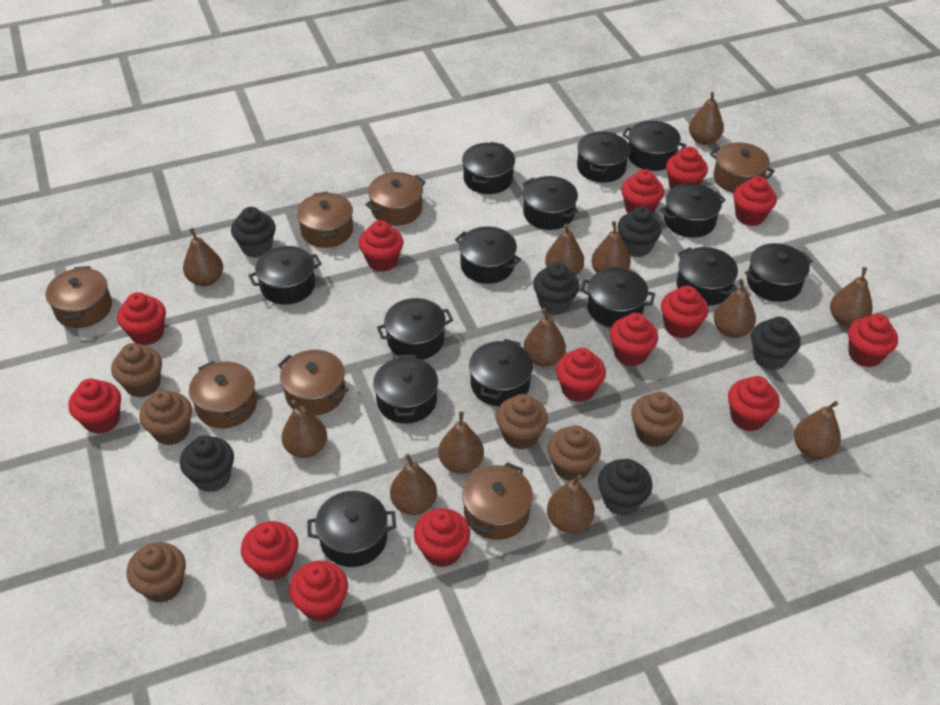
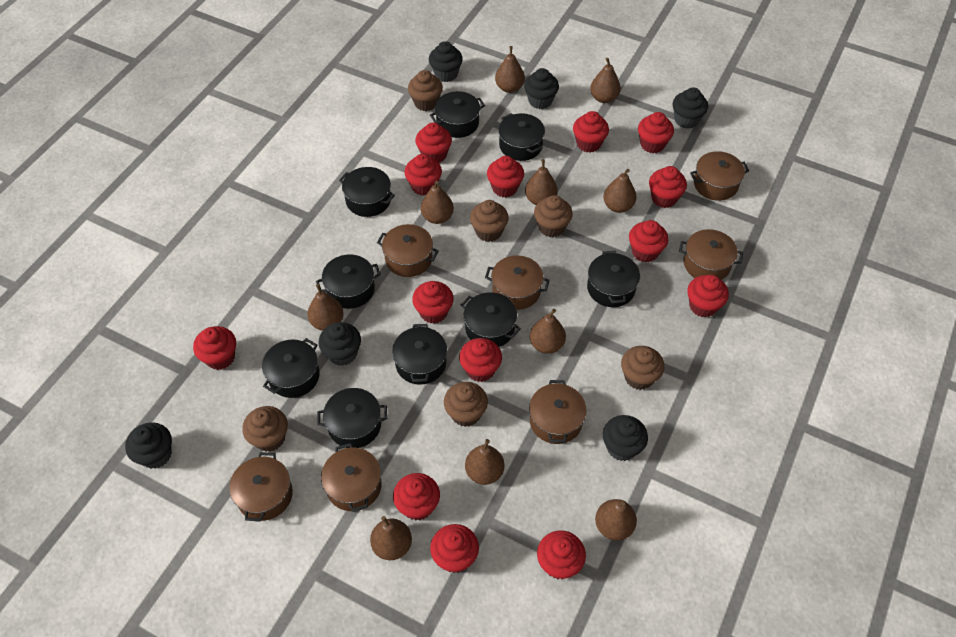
black pot: 14 -> 9
brown pear: 12 -> 10

